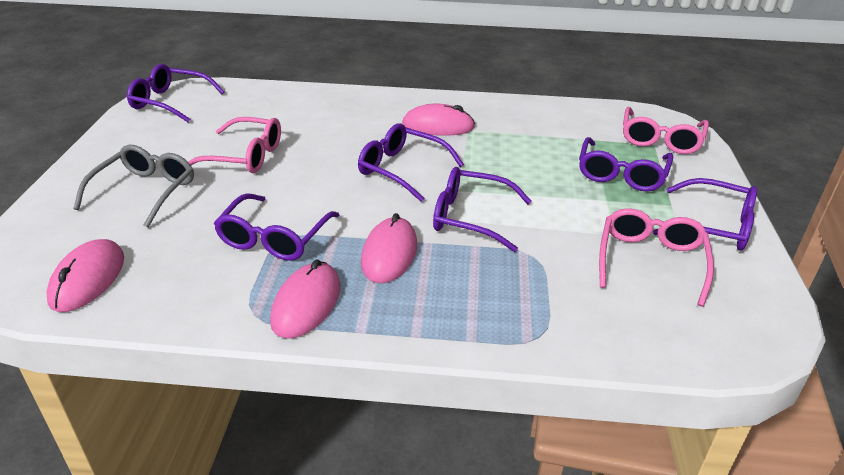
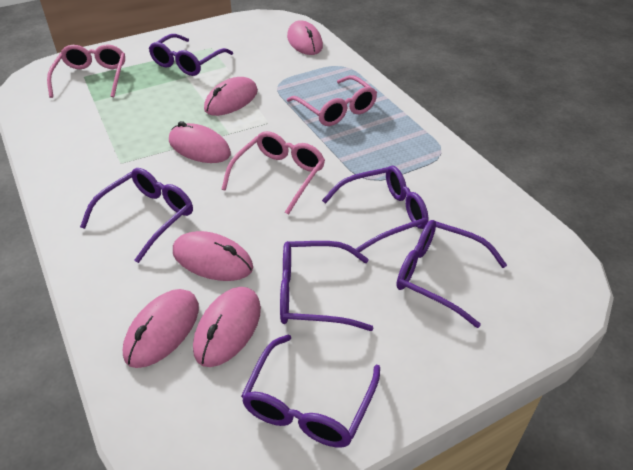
grey glasses: 1 -> 0
pink mouse: 4 -> 6

